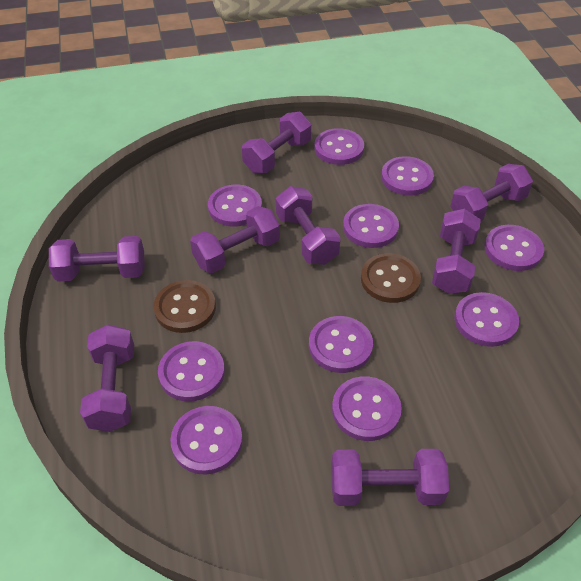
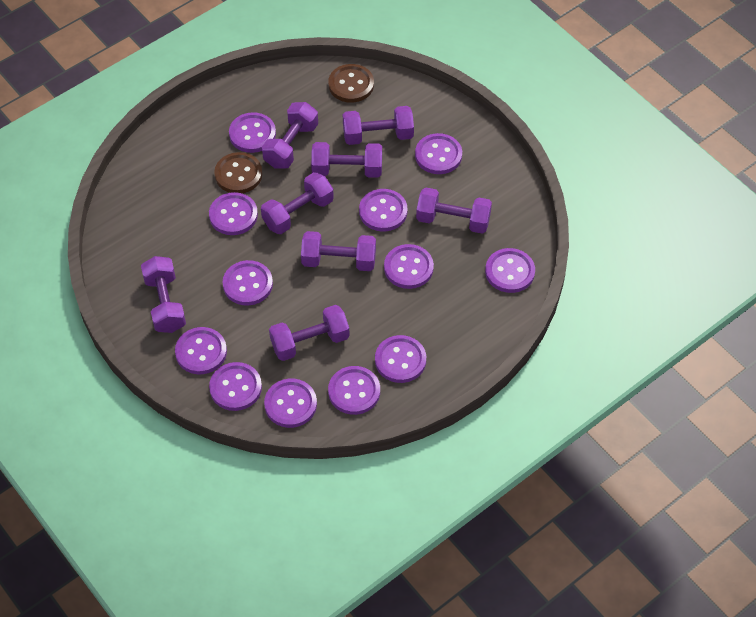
purple button: 10 -> 12

